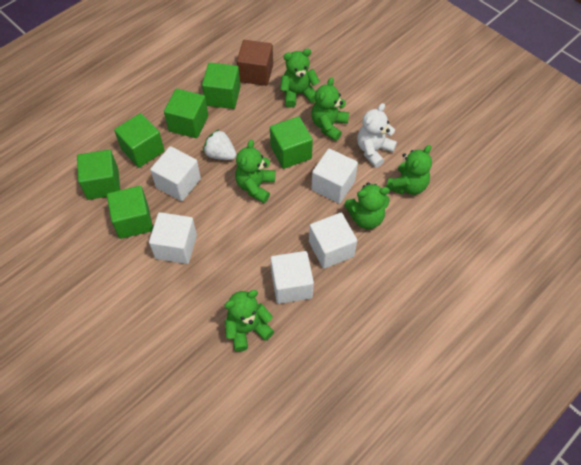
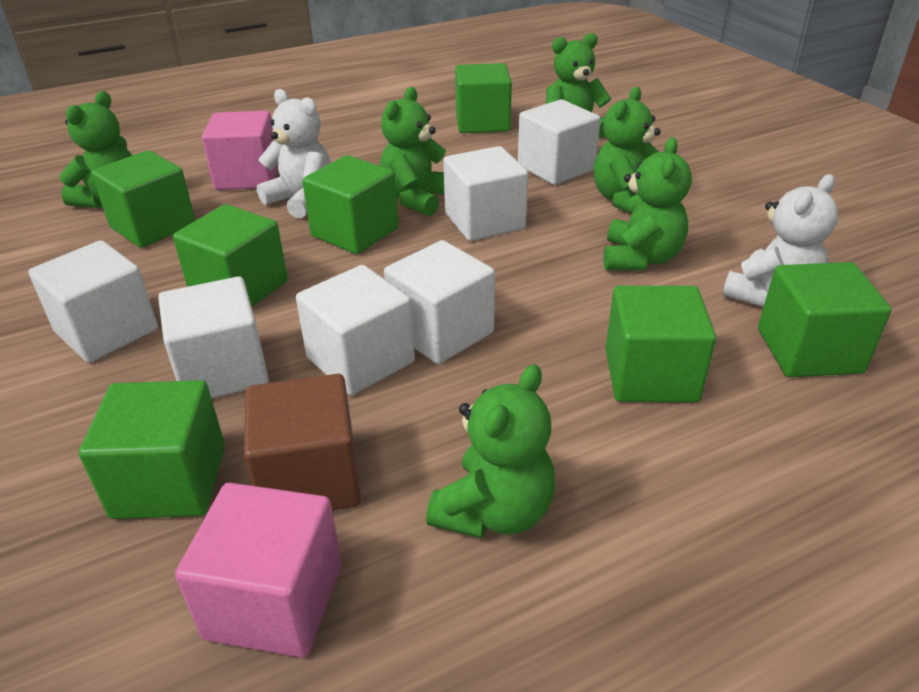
green cube: 6 -> 7
pink cube: 0 -> 2
white cube: 5 -> 6
white strawberry: 1 -> 0
white teddy bear: 1 -> 2

